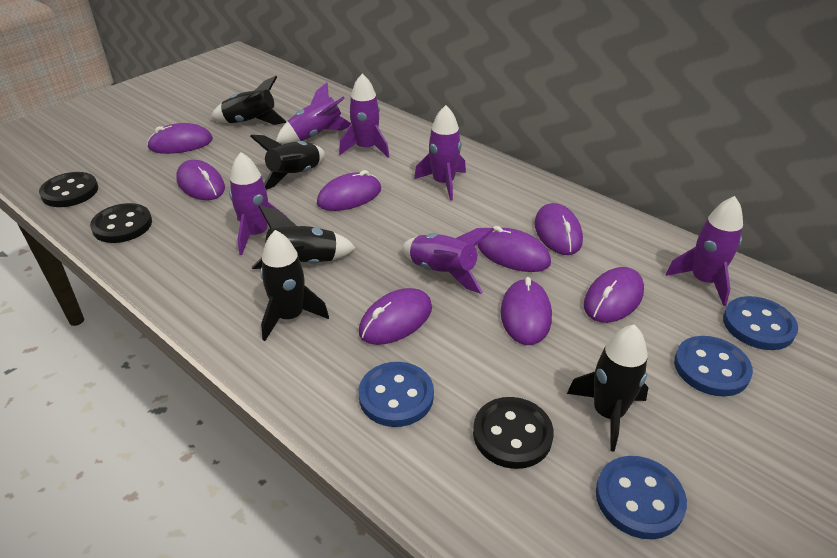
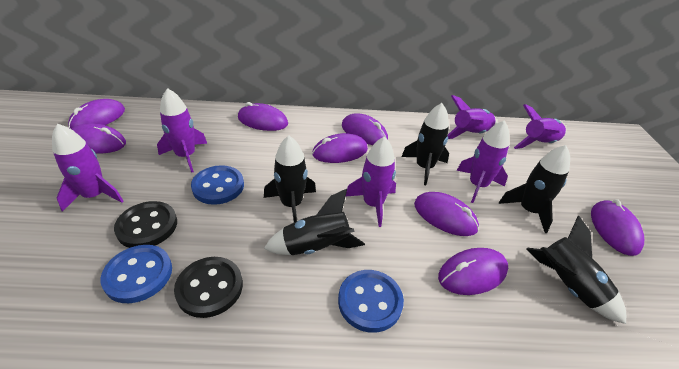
black button: 3 -> 2
blue button: 4 -> 3

